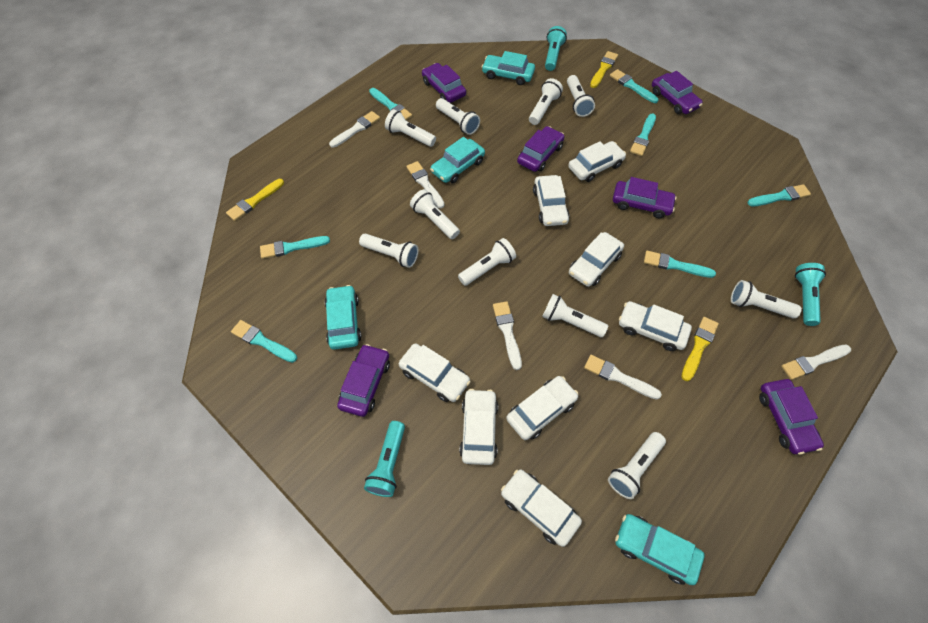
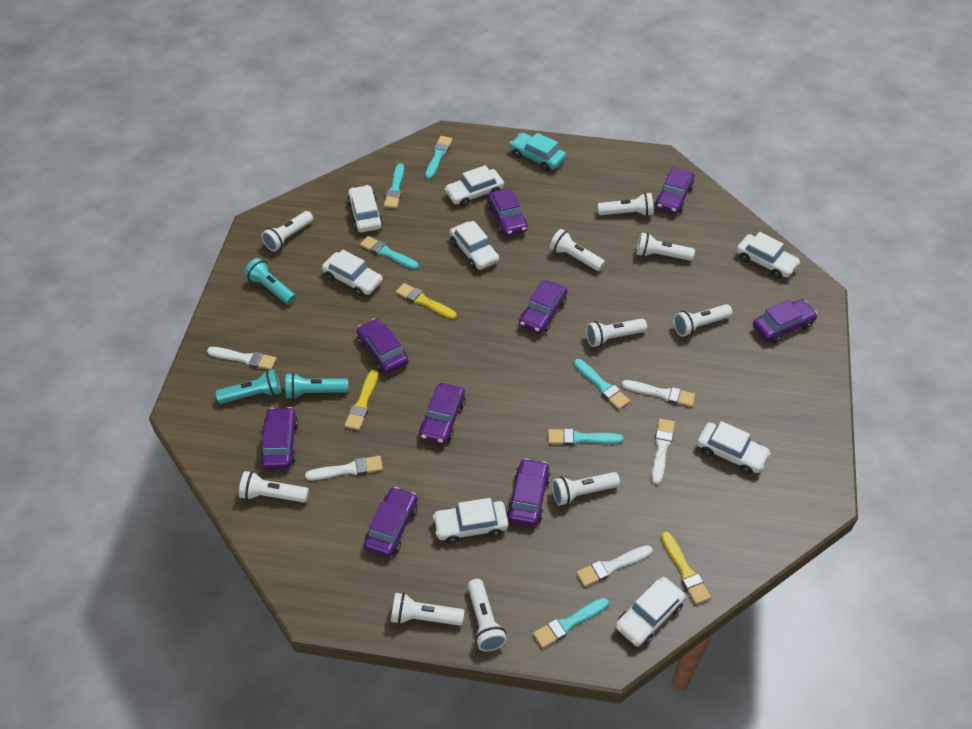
purple car: 6 -> 9
turquoise brush: 7 -> 6
turquoise car: 4 -> 1

